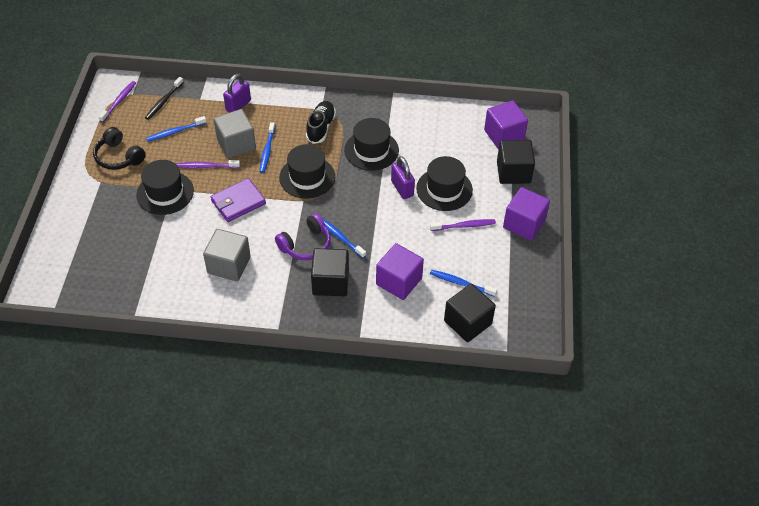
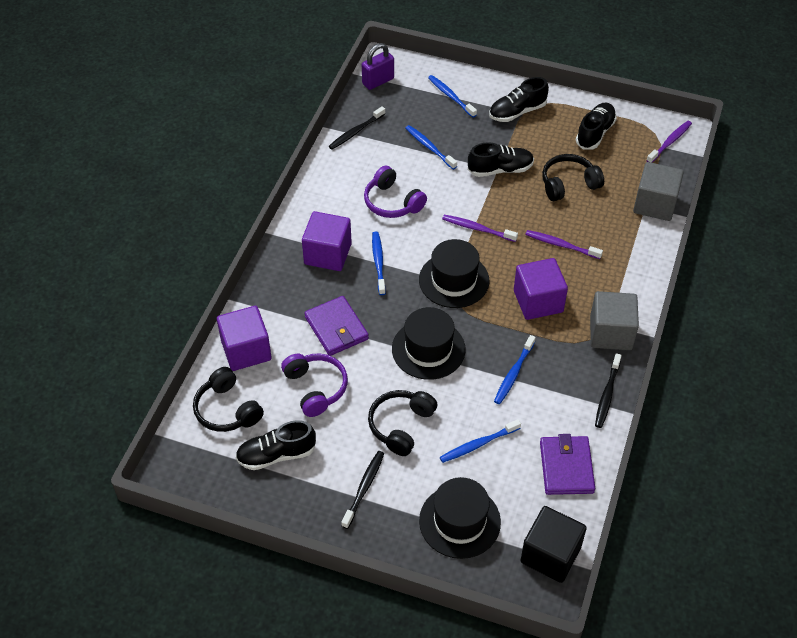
black cube: 3 -> 1
black hat: 4 -> 3
black headphones: 1 -> 3
black shoe: 1 -> 4
black toothbrush: 1 -> 3
blue toothbrush: 4 -> 5
purple headphones: 1 -> 2
purple padlock: 2 -> 1
purple wallet: 1 -> 2

